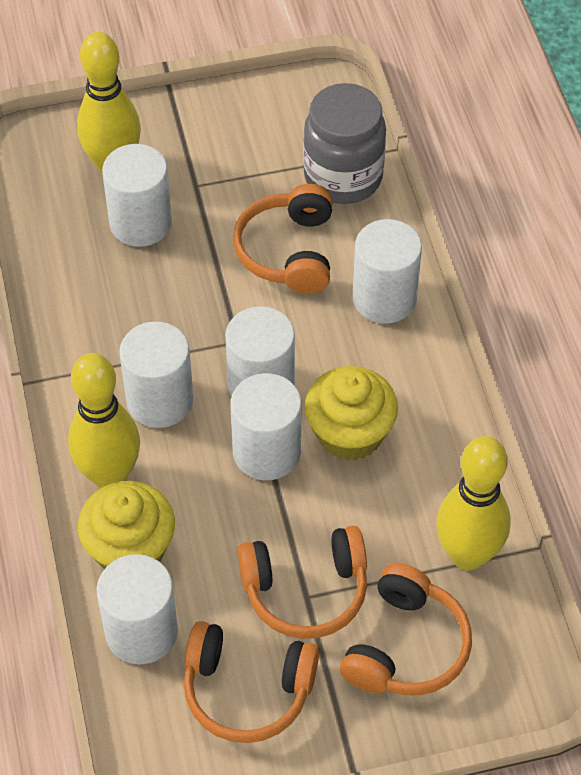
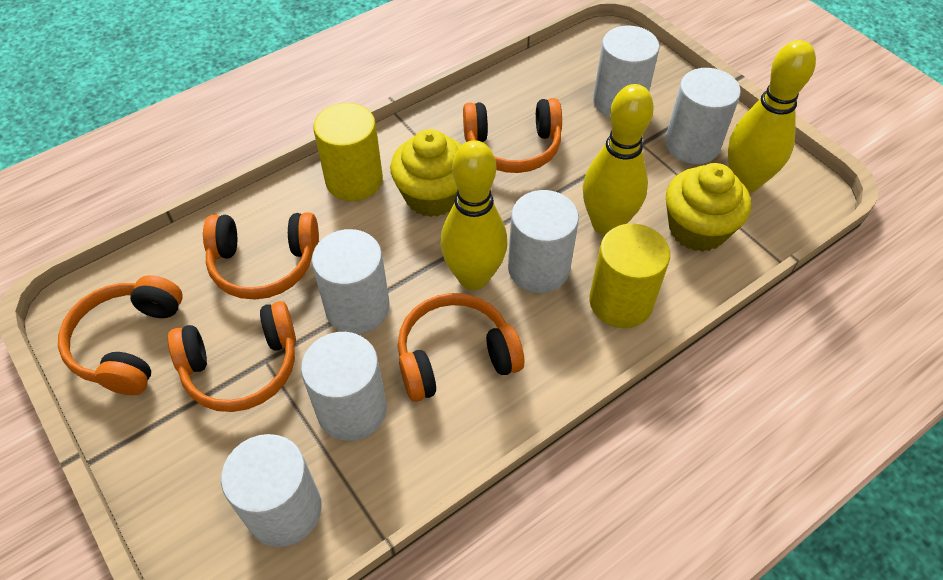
grey jar: 1 -> 0
orange headphones: 4 -> 5
yellow cylinder: 0 -> 2

